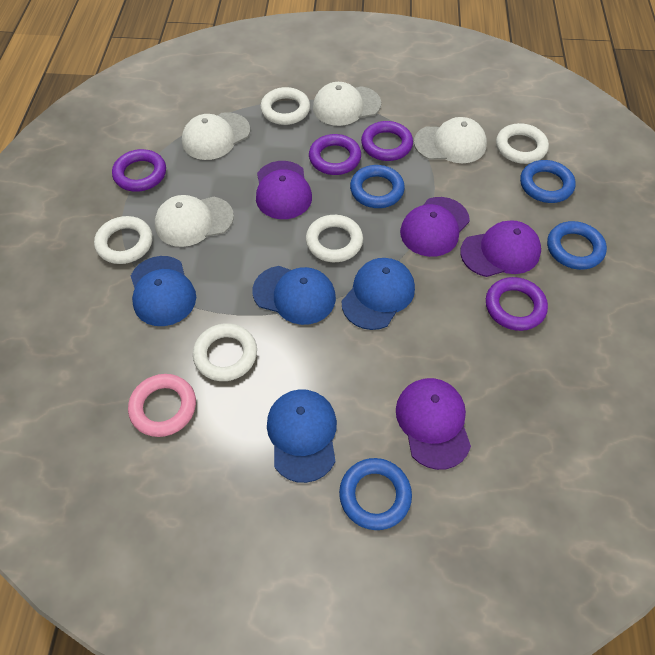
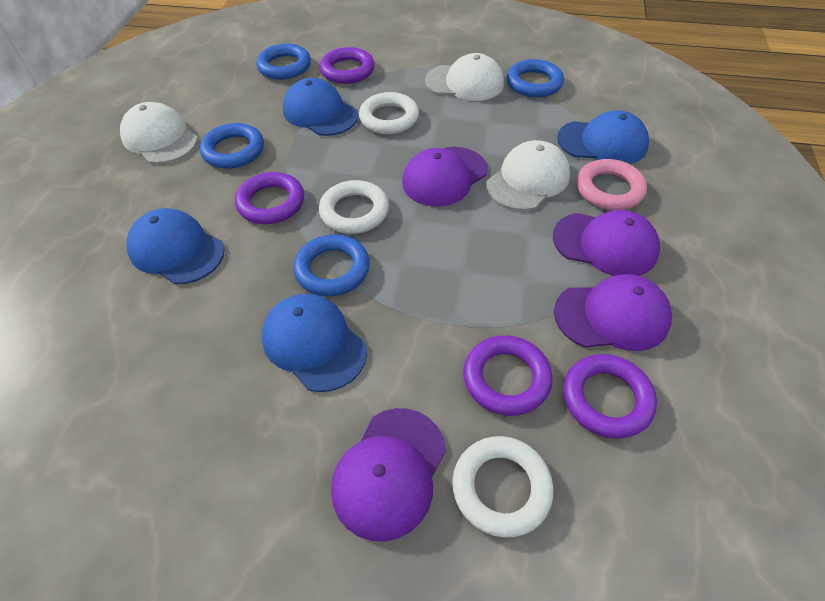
white cap: 4 -> 3
white ring: 5 -> 3

